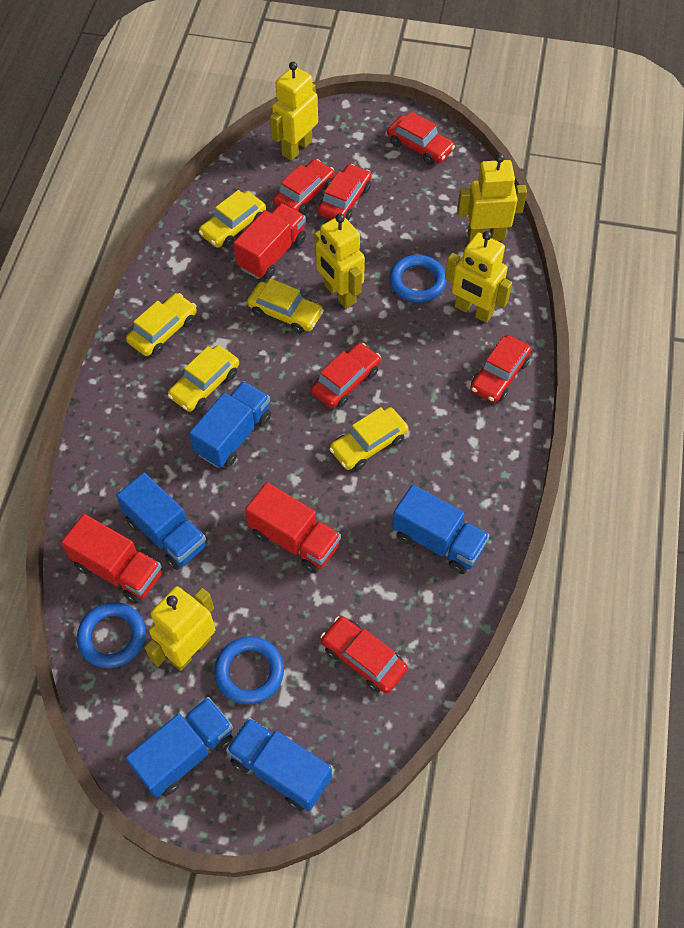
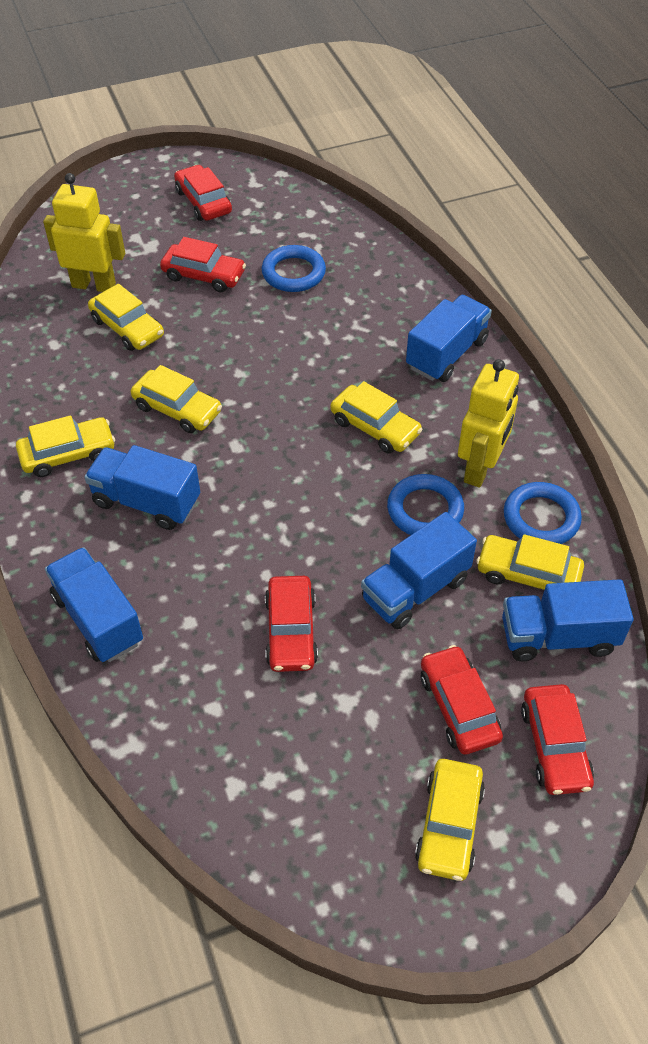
red car: 6 -> 5
red truck: 3 -> 0
yellow car: 5 -> 6
yellow robot: 5 -> 2

